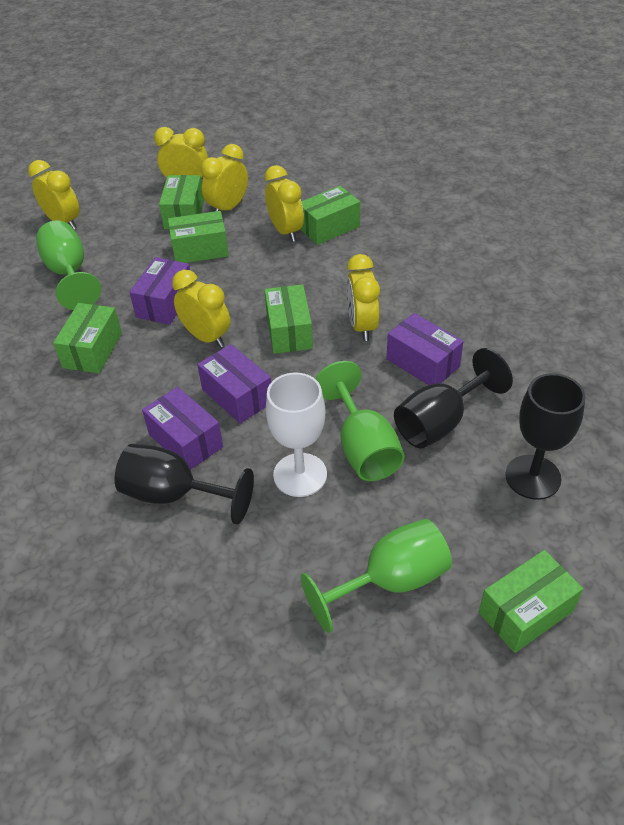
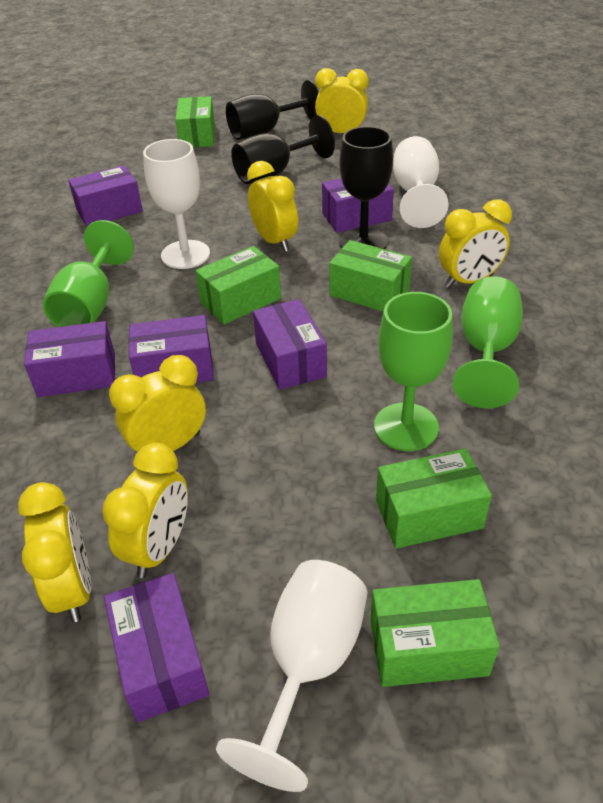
green box: 6 -> 5
purple box: 4 -> 6
white goblet: 1 -> 3

